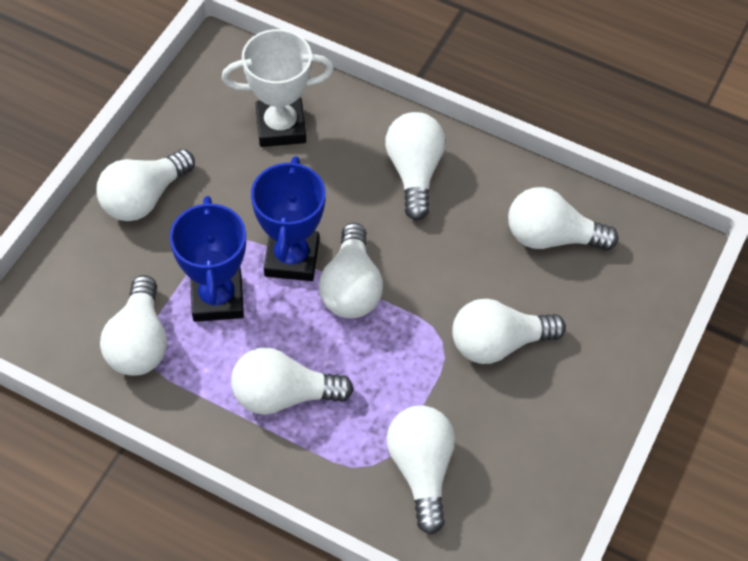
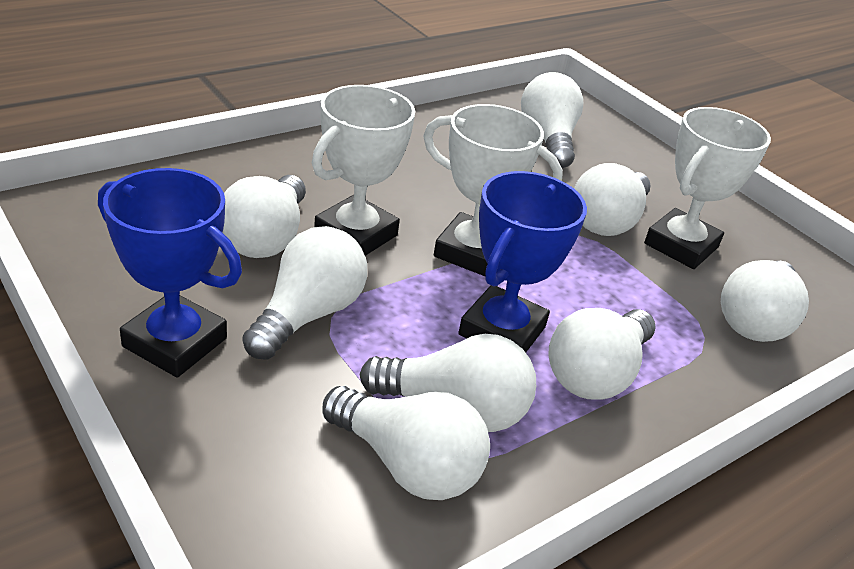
white trophy: 1 -> 3

